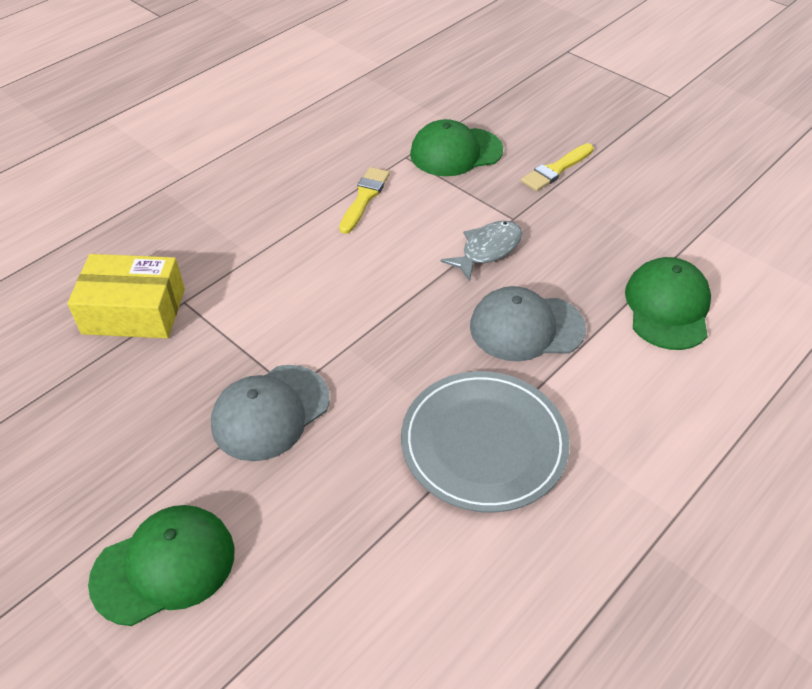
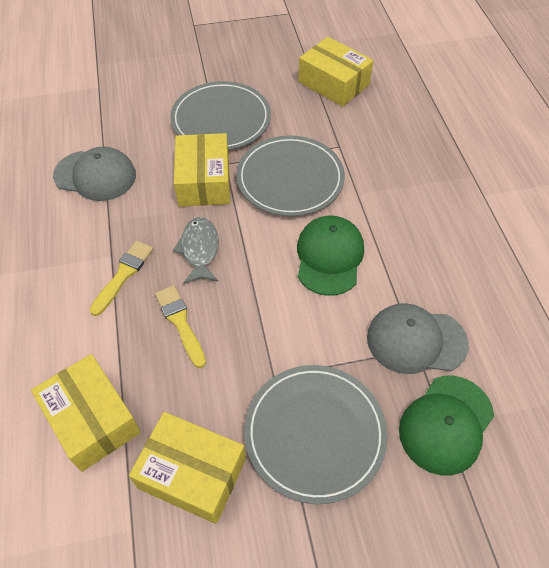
green cap: 3 -> 2
grey plate: 1 -> 3
yellow box: 1 -> 4

